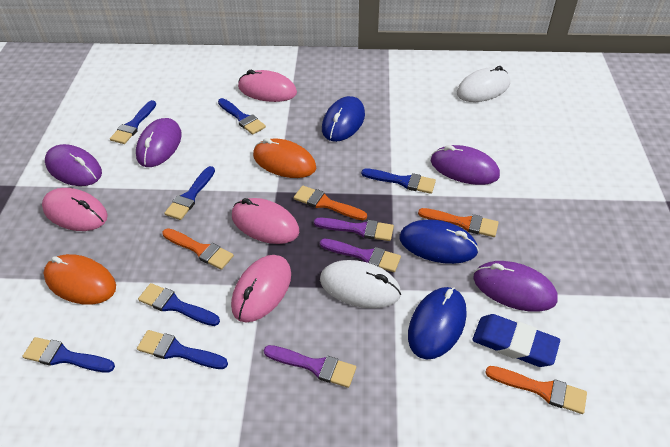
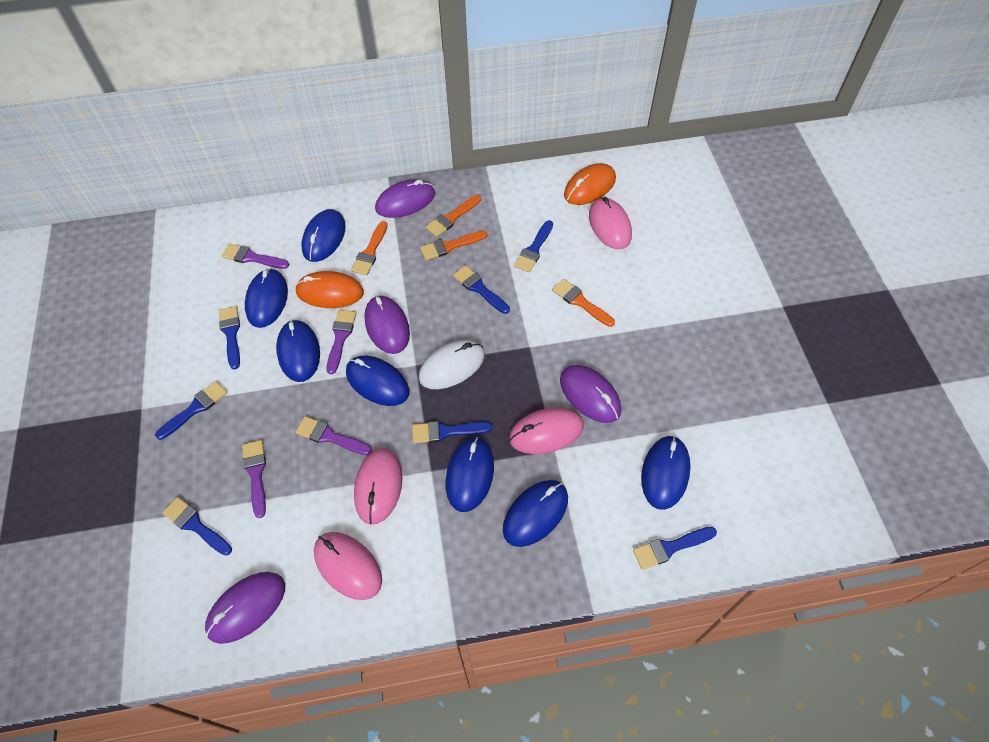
blue eraser: 1 -> 0
blue mouse: 3 -> 7
purple brush: 3 -> 4
white mouse: 2 -> 1

